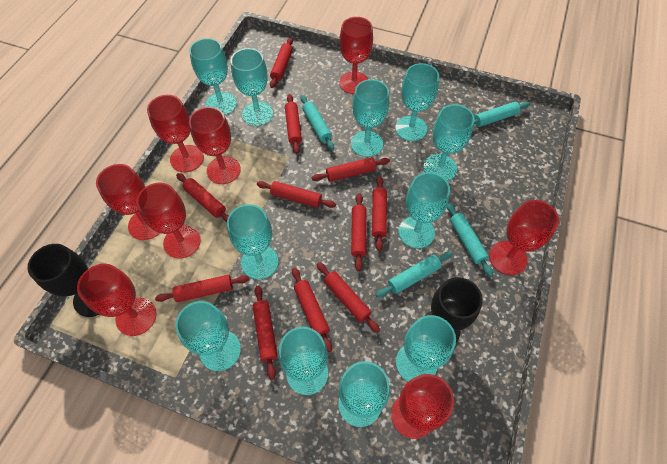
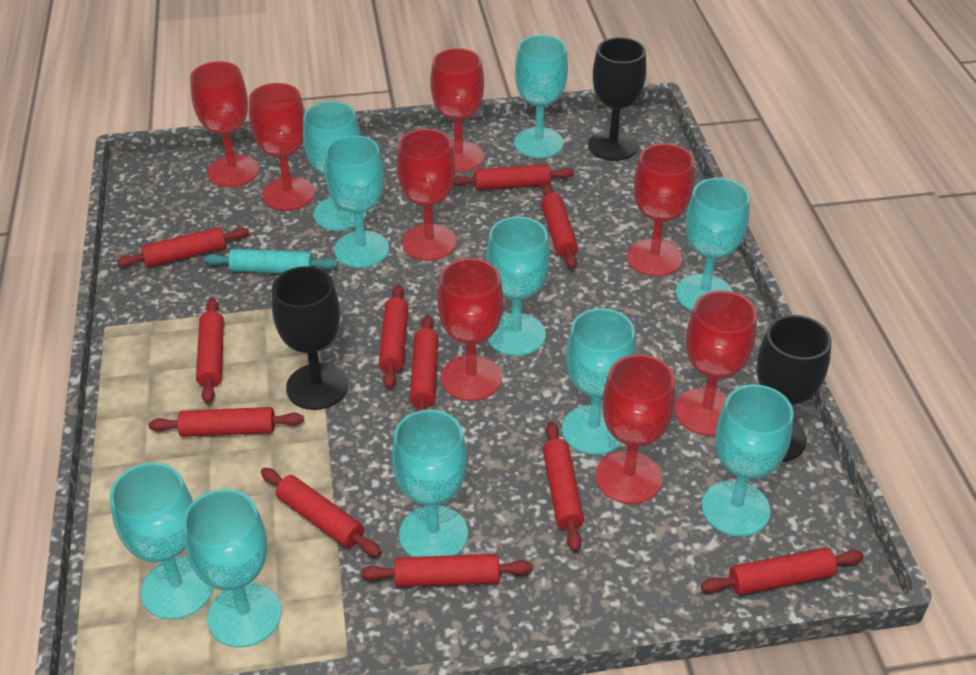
black goblet: 2 -> 3
turquoise goblet: 11 -> 10
turquoise rolling pin: 4 -> 1

